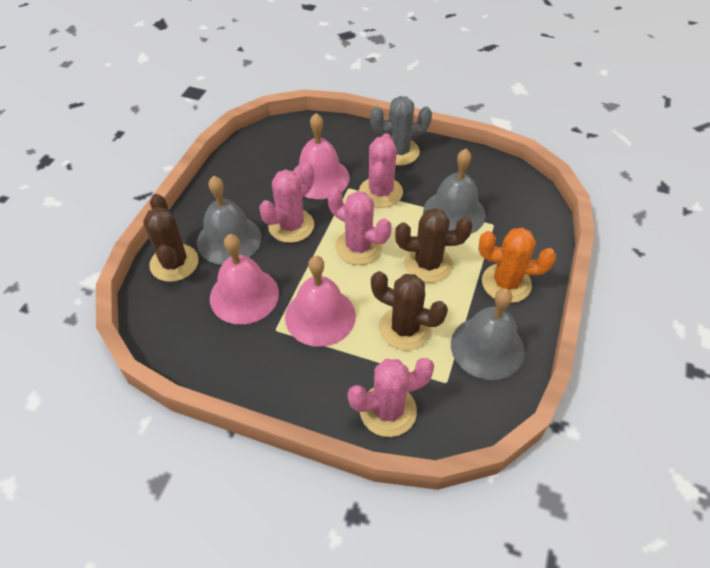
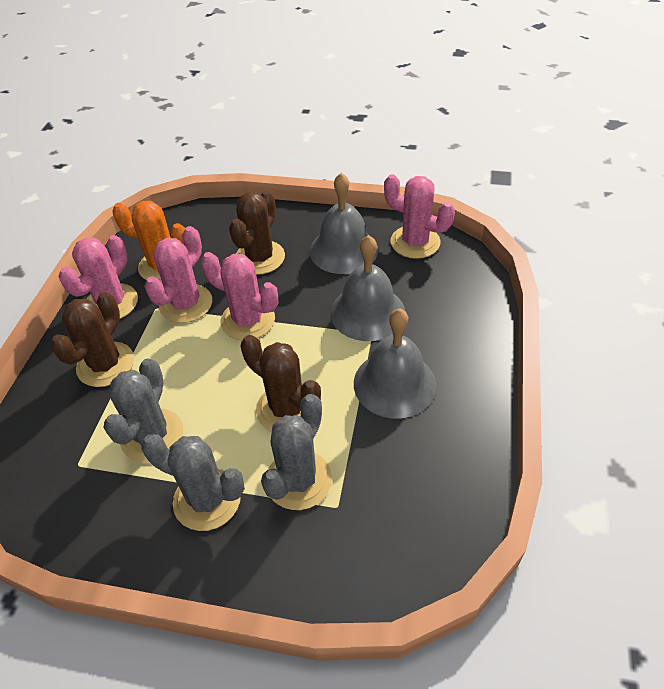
grey cactus: 1 -> 3
pink bell: 3 -> 0

